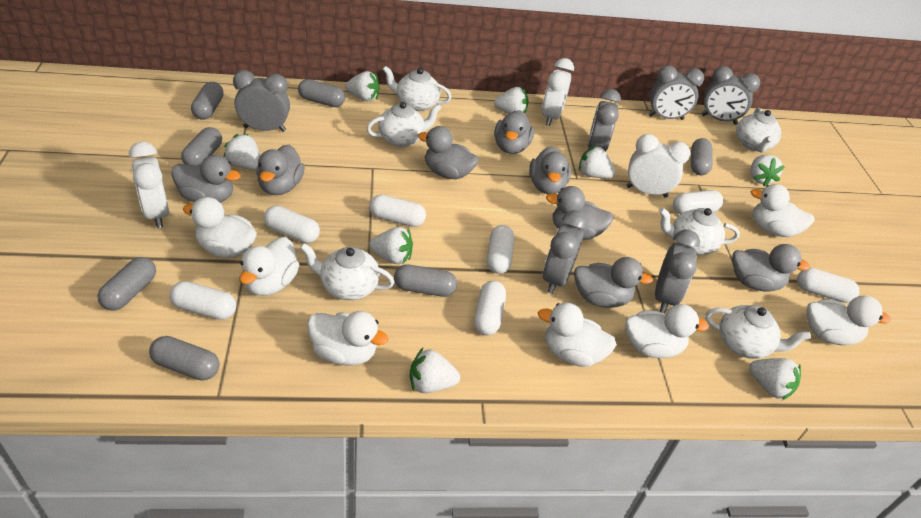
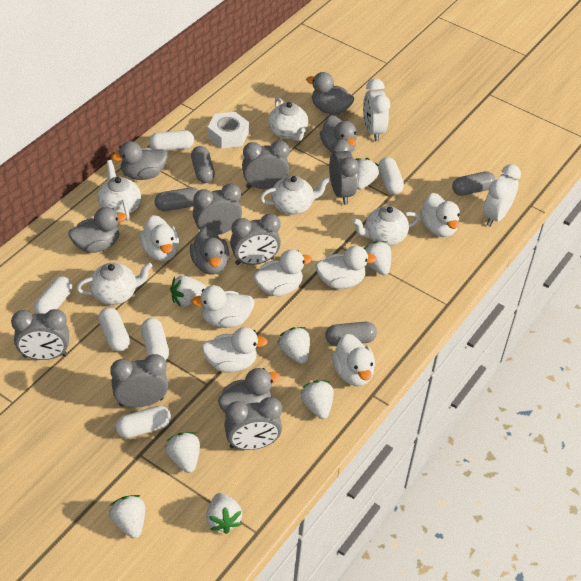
grey capsule: 7 -> 4
grey clock: 6 -> 7
grey duck: 8 -> 6
white capsule: 7 -> 6
white clock: 3 -> 2
white nut: 0 -> 1
white teapot: 6 -> 5

